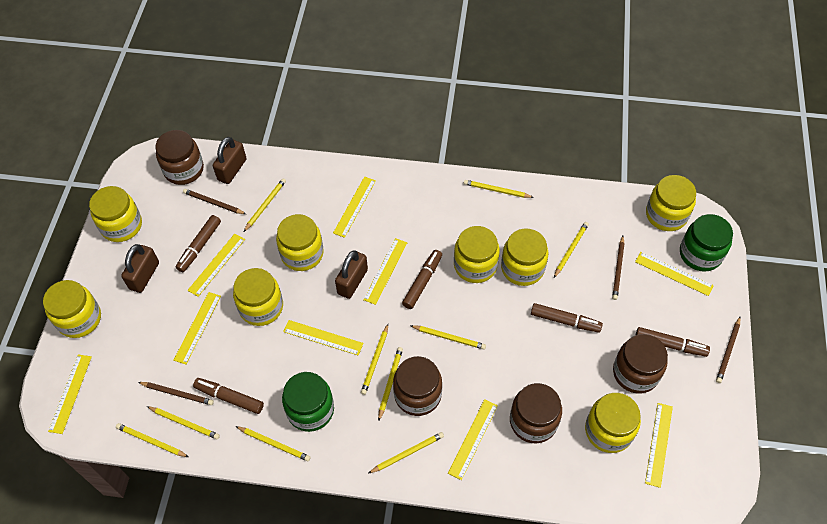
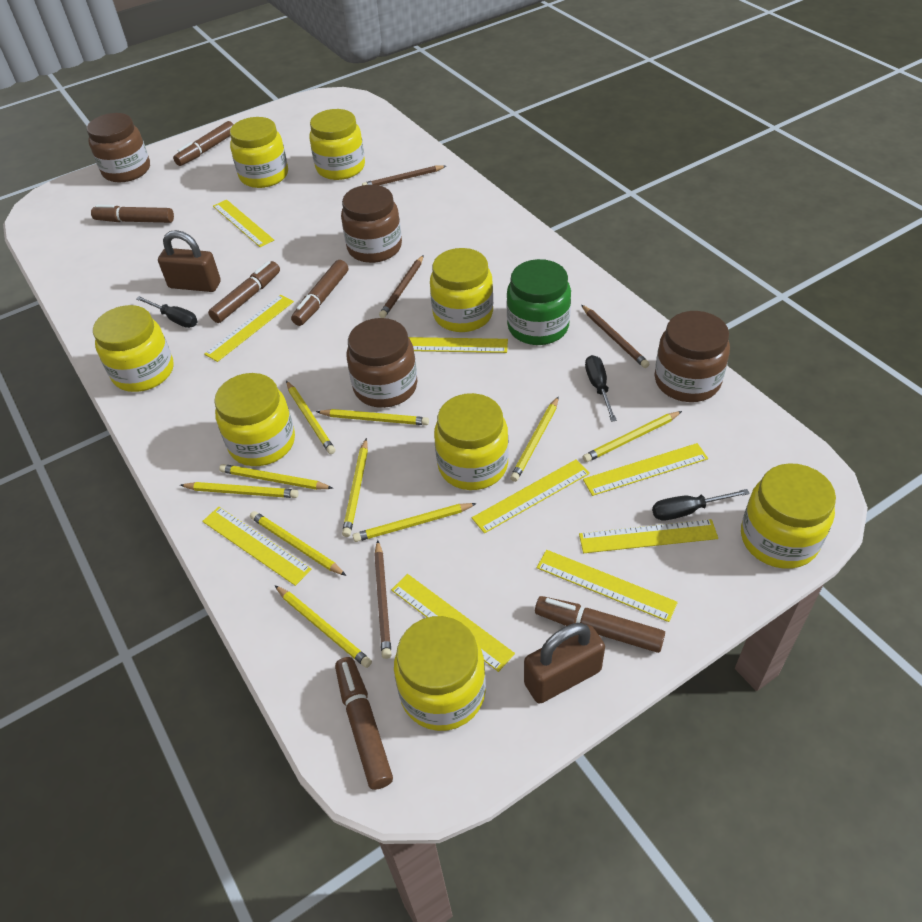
black screwdriver: 0 -> 3
brown marker: 5 -> 6
brown padlock: 3 -> 2
green jar: 2 -> 1

